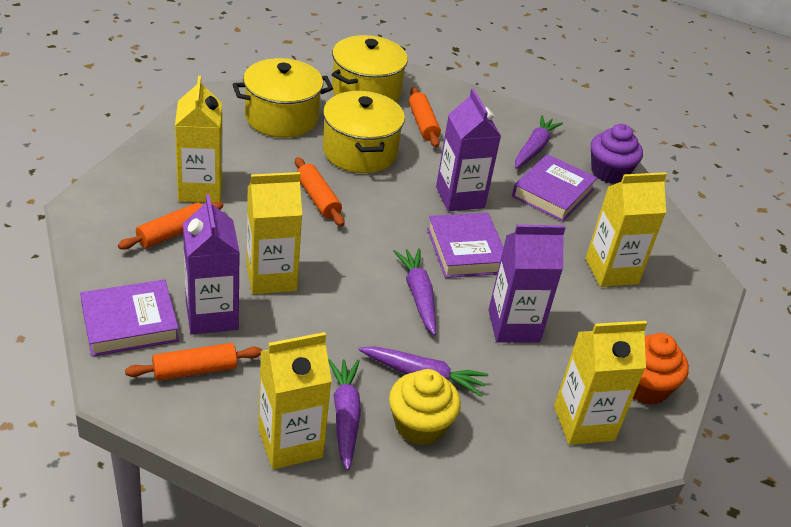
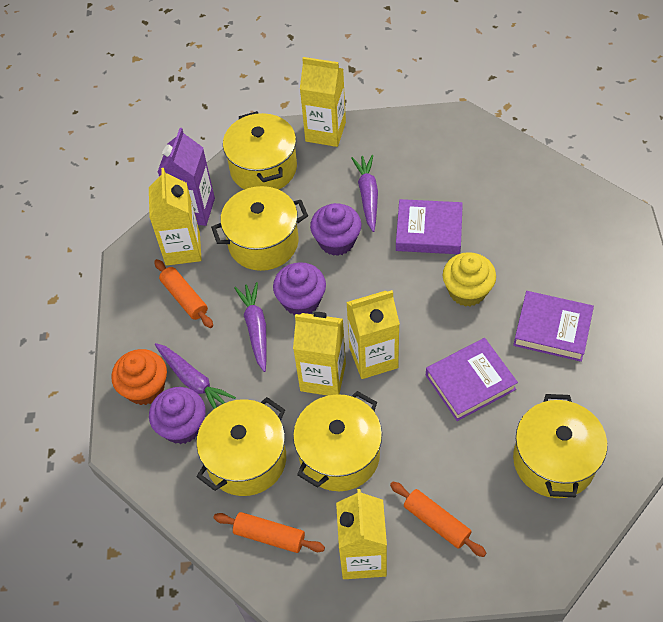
orange rolling pin: 4 -> 3
purple carrot: 4 -> 3
purple carton: 3 -> 1
purple cupcake: 1 -> 3
yellow pot: 3 -> 5

